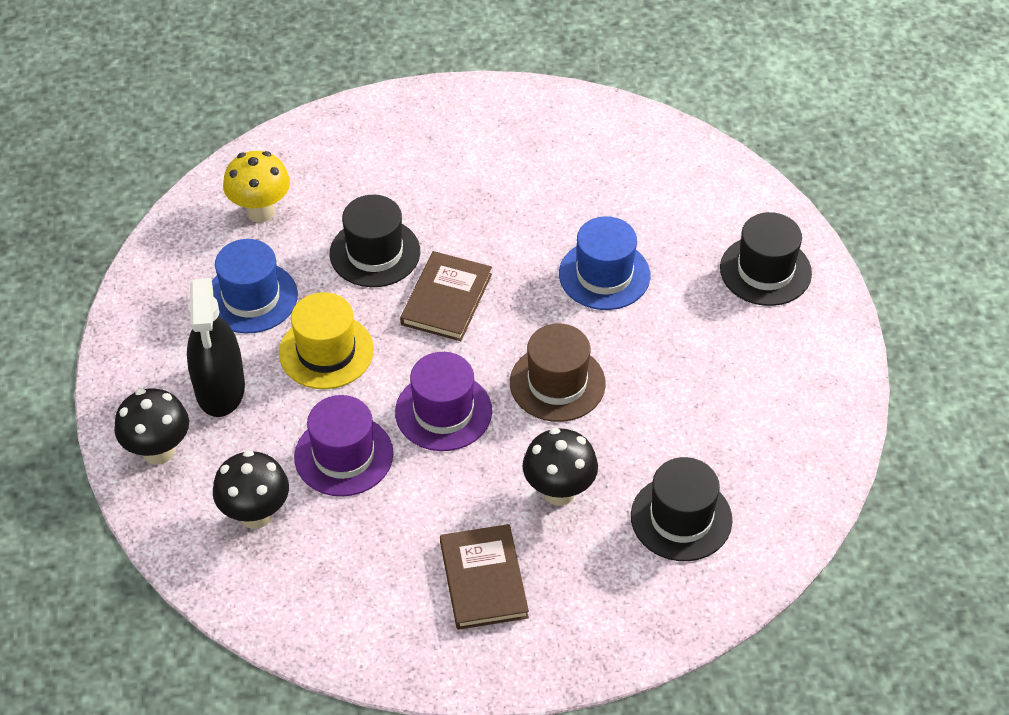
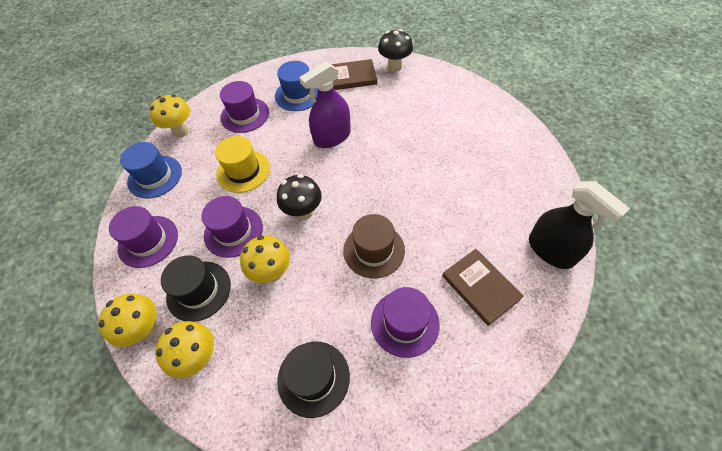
black hat: 3 -> 2
black mushroom: 3 -> 2
purple hat: 2 -> 4
purple spray bottle: 0 -> 1
yellow mushroom: 1 -> 4

